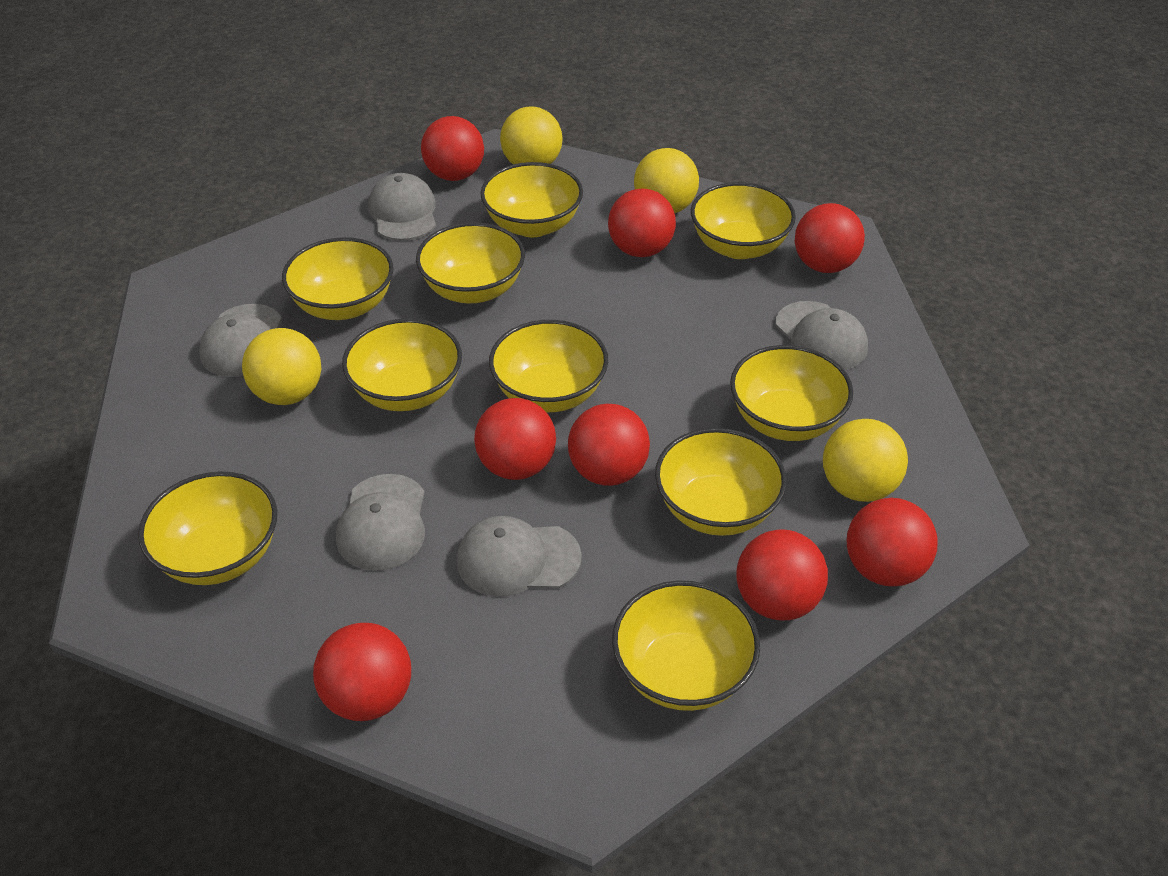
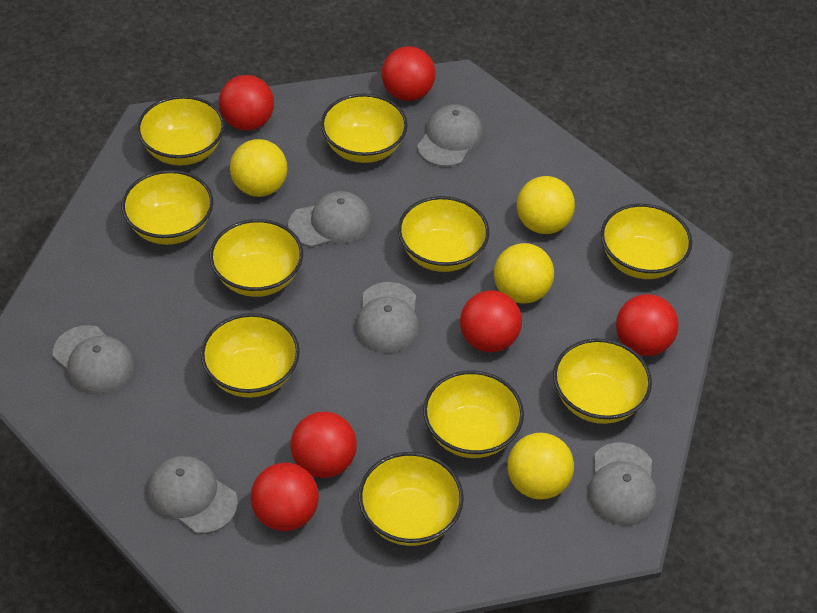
grey cap: 5 -> 6
red ball: 8 -> 6

